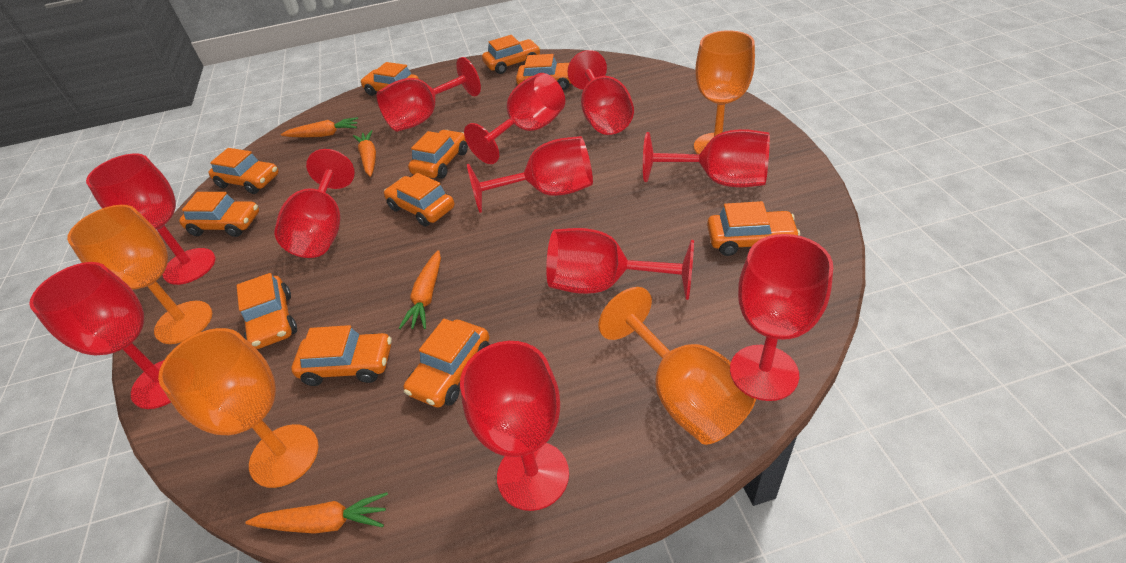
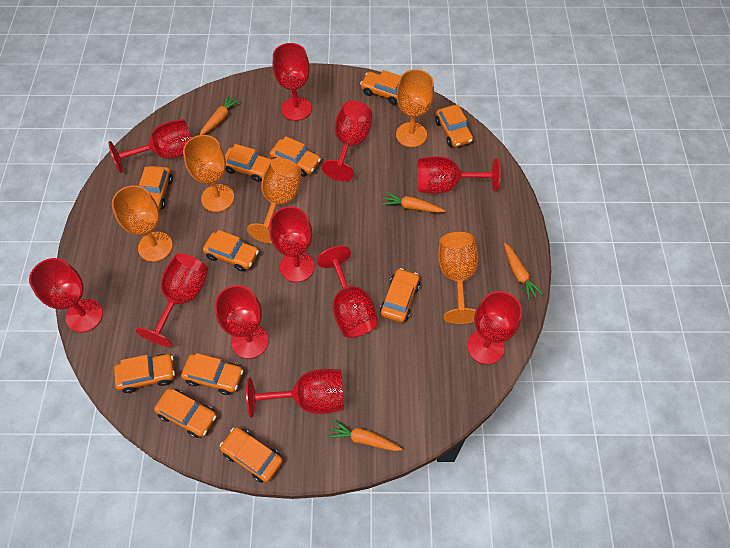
orange goblet: 4 -> 5

